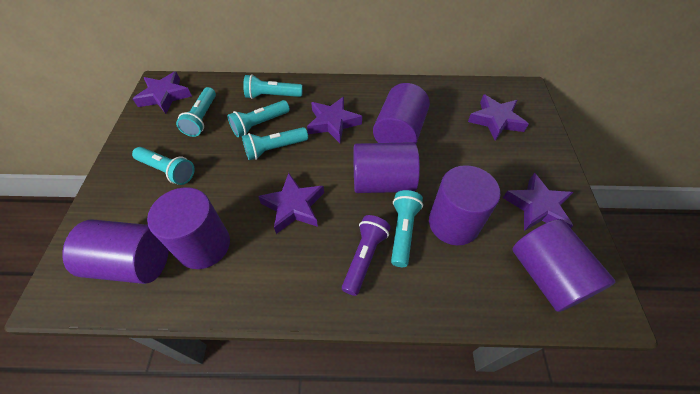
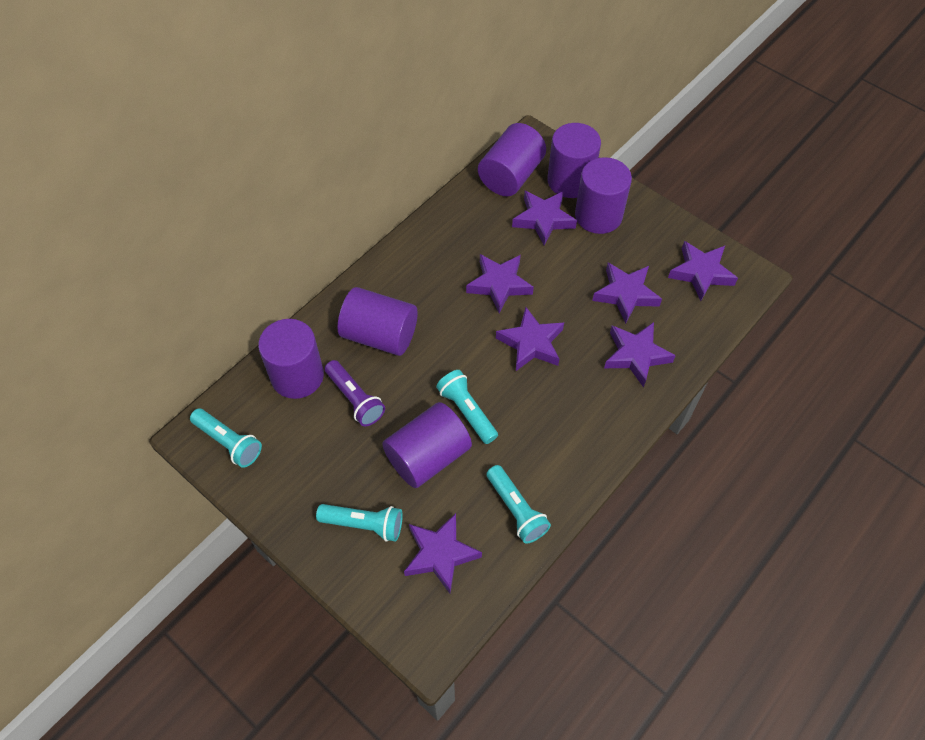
purple star: 5 -> 7
turquoise flashlight: 6 -> 4

